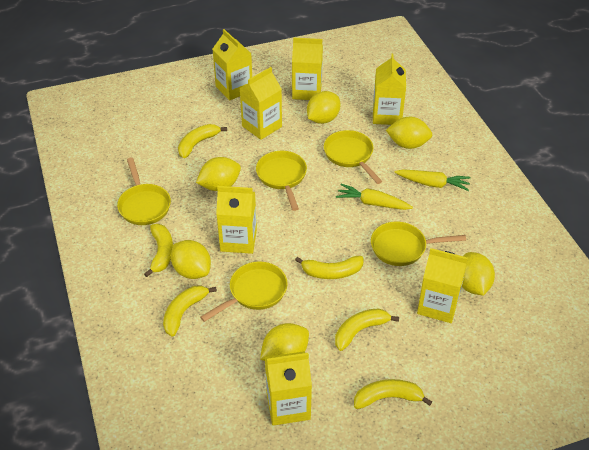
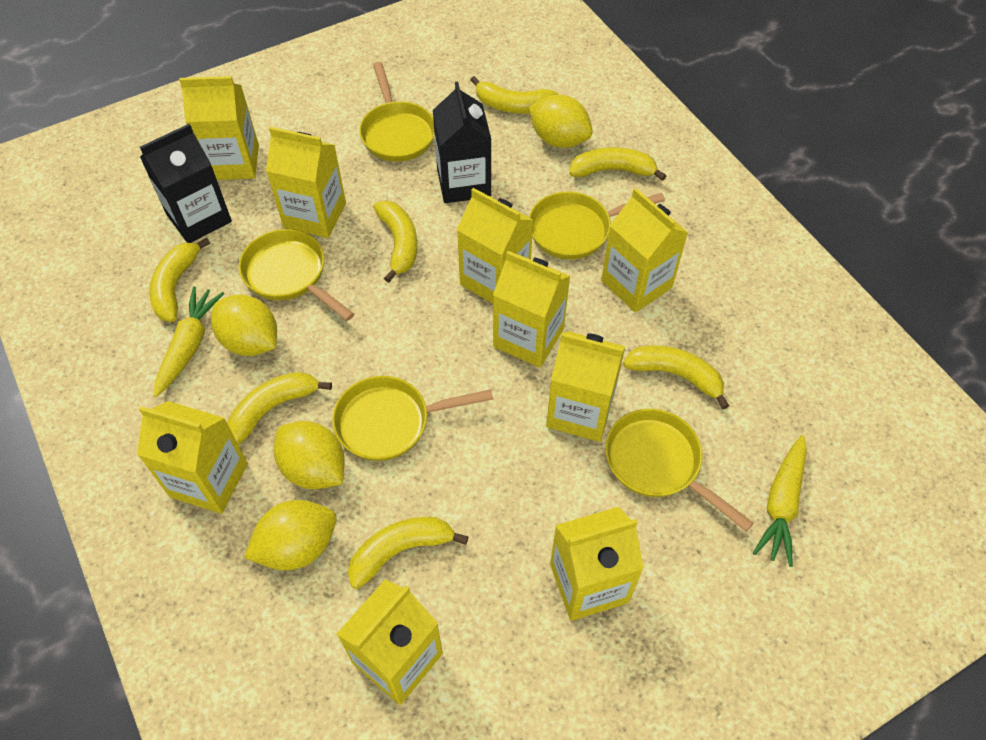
black carton: 0 -> 2
yellow banana: 6 -> 7
yellow carton: 7 -> 9
yellow lemon: 6 -> 4

